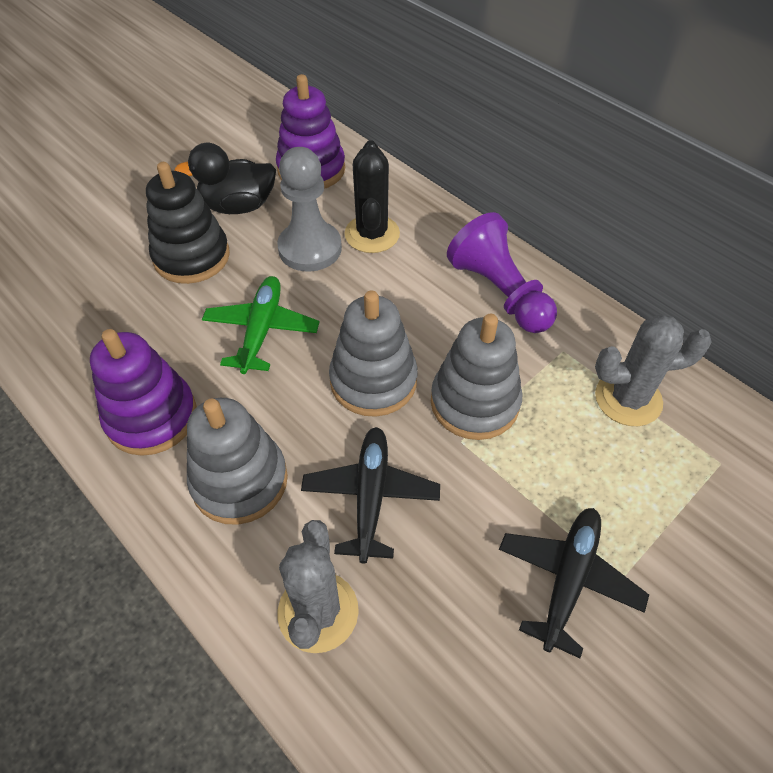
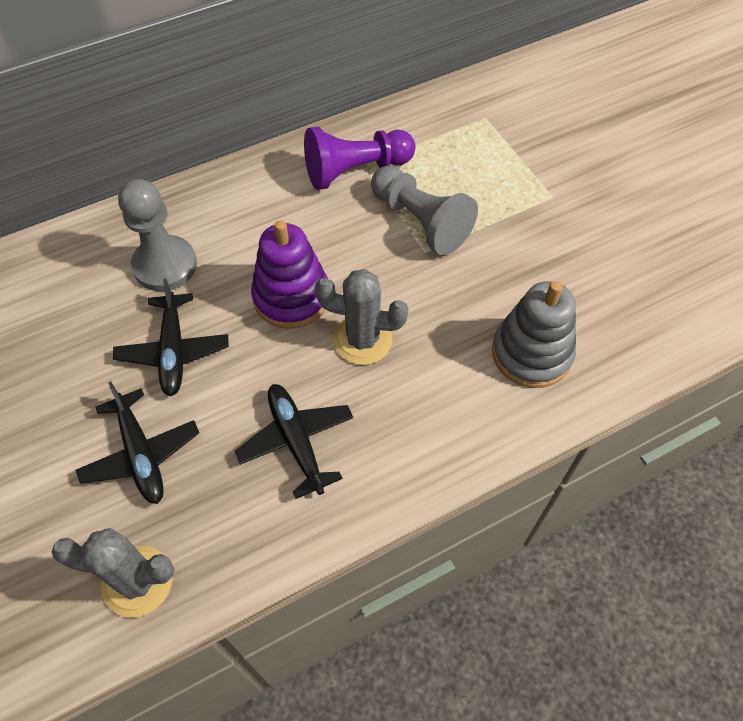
black cactus: 1 -> 0
black duck: 1 -> 0
black plane: 2 -> 3
black stacking toy: 1 -> 0
green plane: 1 -> 0
grey pawn: 1 -> 2
grey stacking toy: 3 -> 1
purple stacking toy: 2 -> 1

